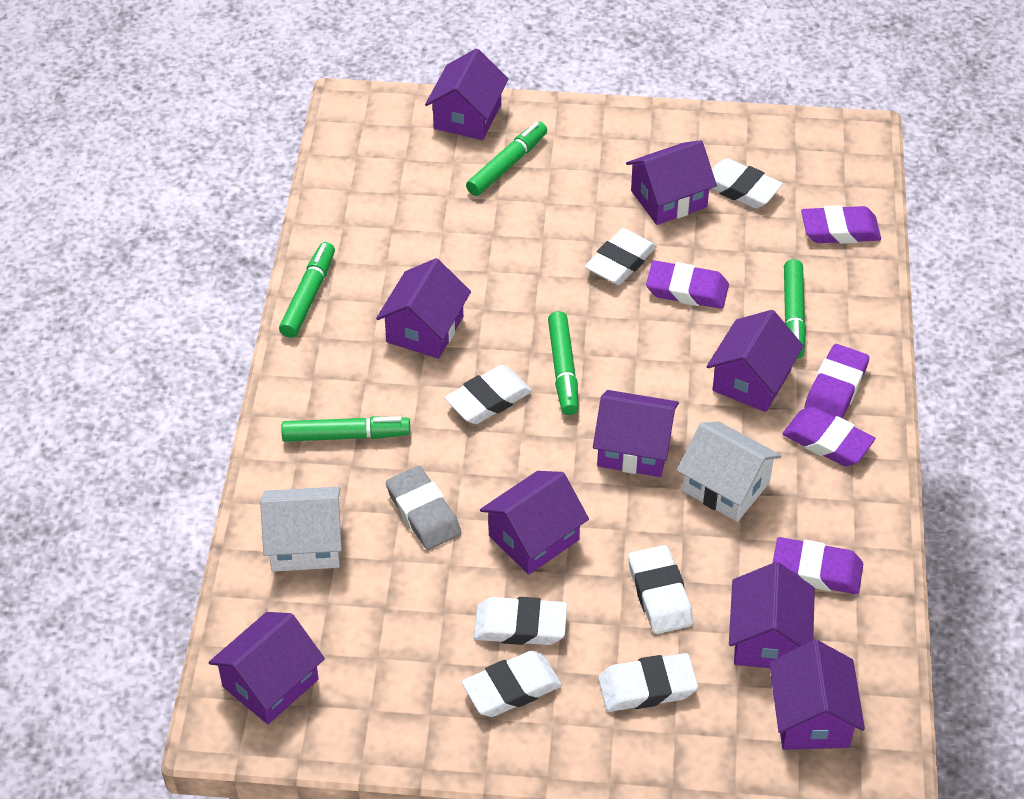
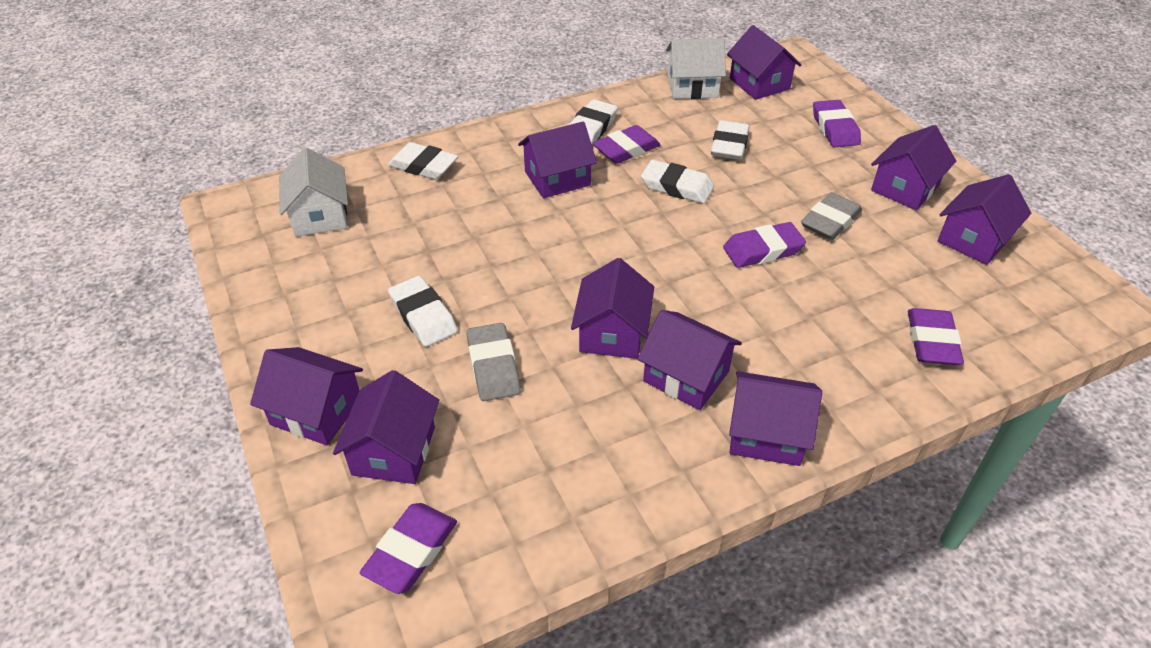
green marker: 5 -> 0
grey eraser: 1 -> 2
white eraser: 7 -> 5

